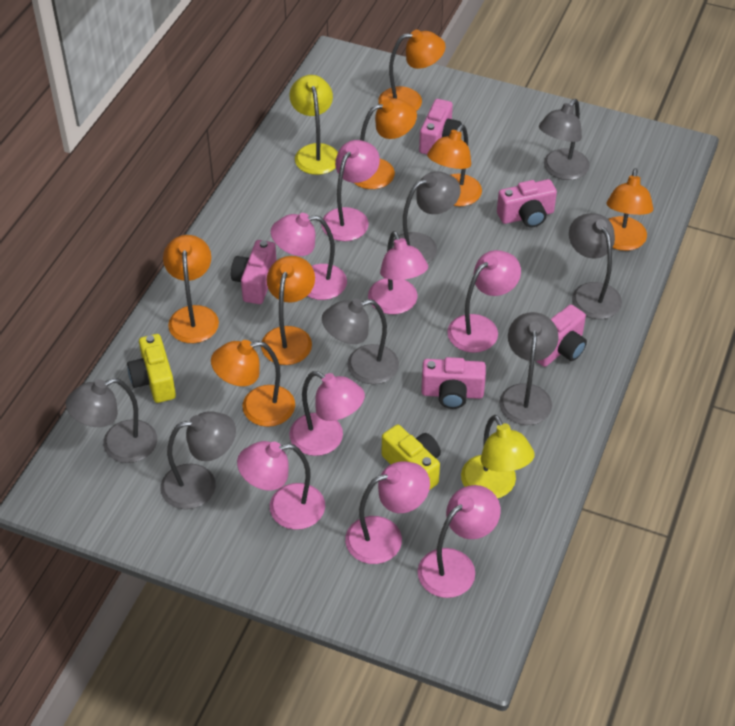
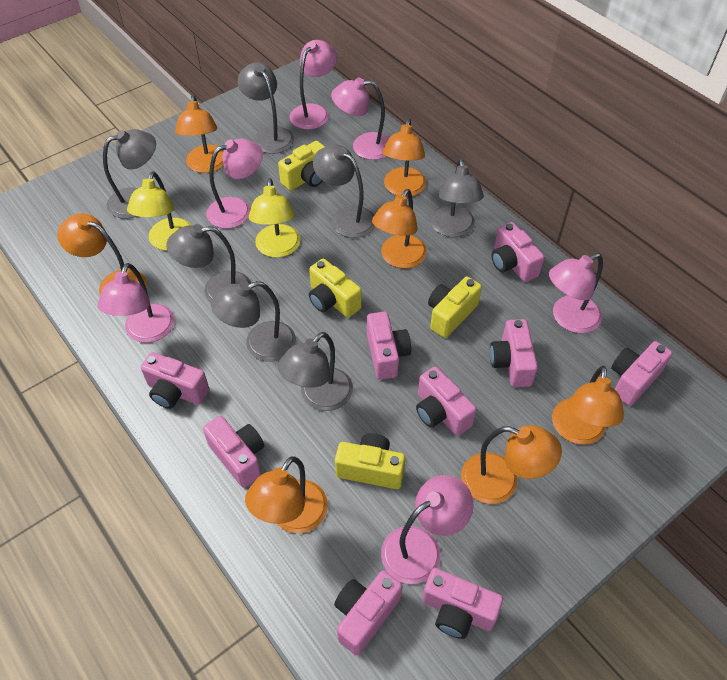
pink camera: 5 -> 9
pink lamp: 8 -> 6
yellow camera: 2 -> 4

